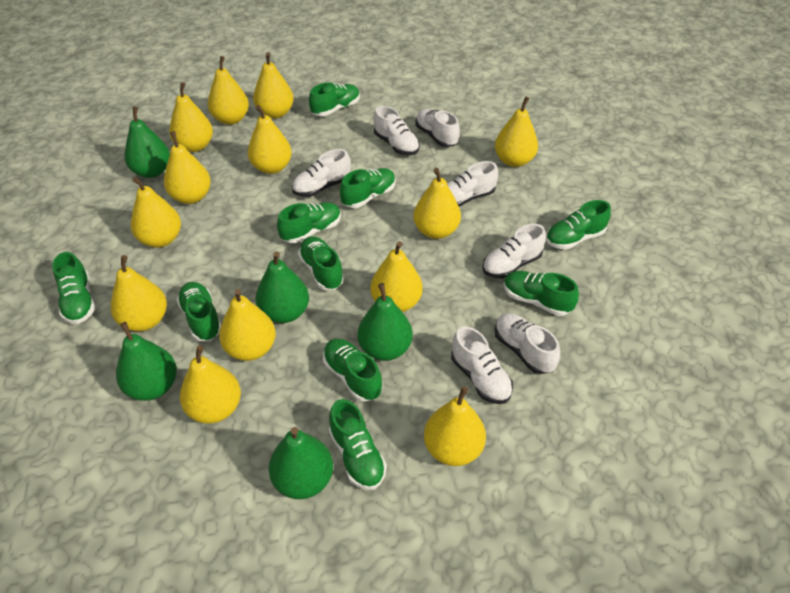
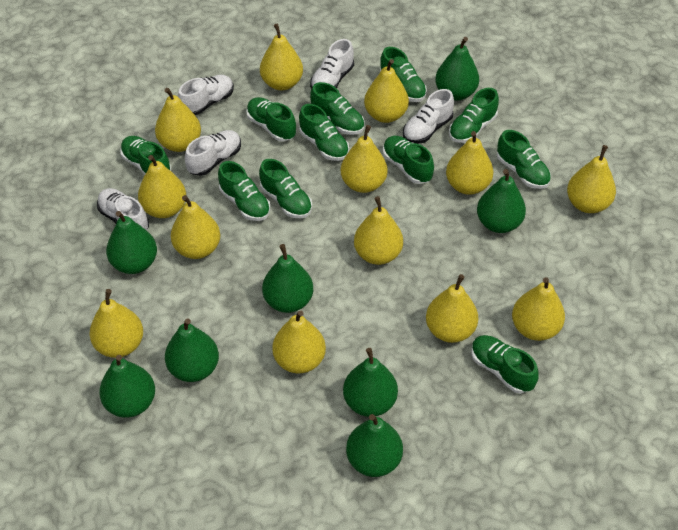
green pear: 5 -> 8
green shoe: 10 -> 11
white shoe: 7 -> 5

